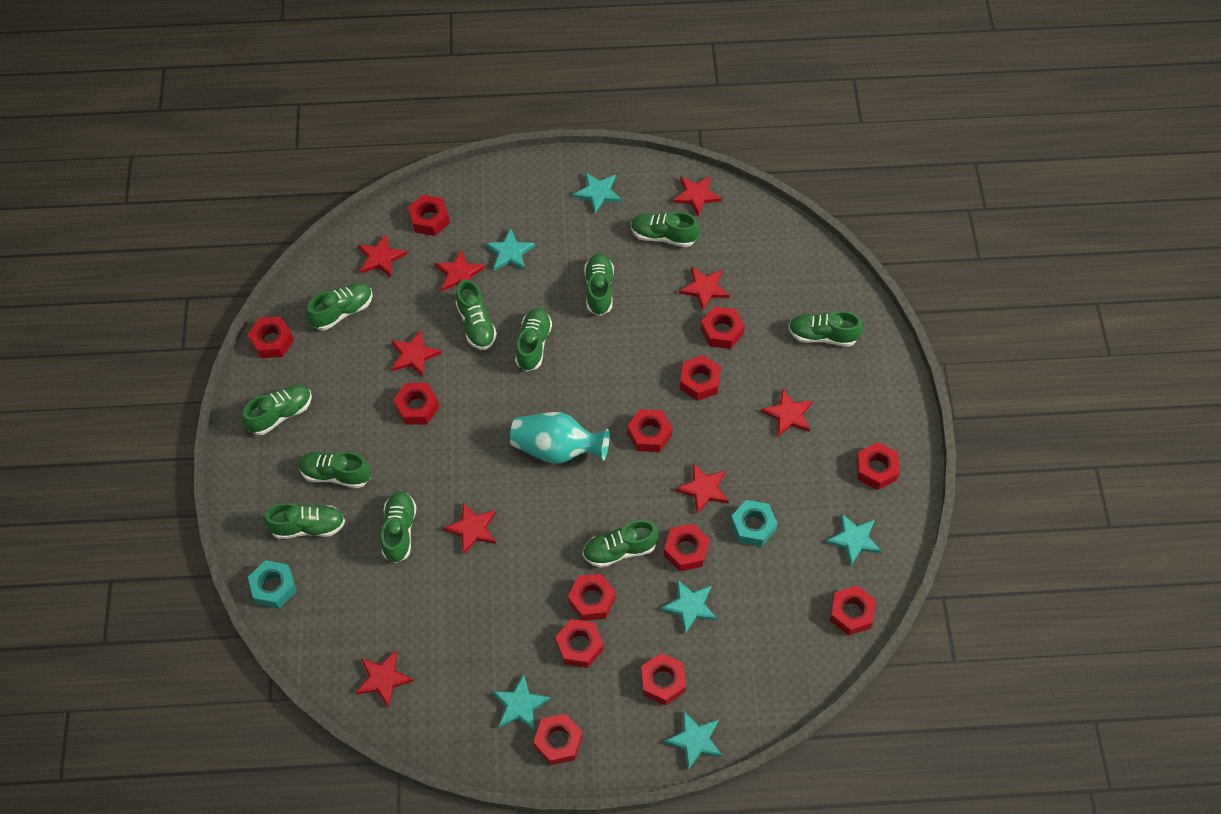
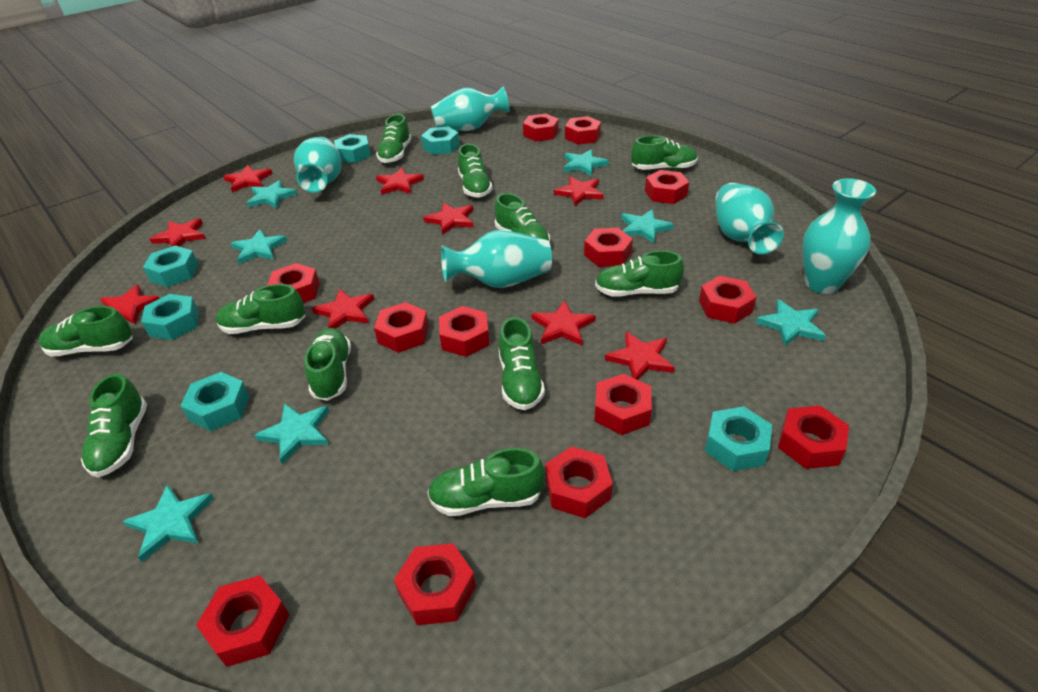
turquoise nut: 2 -> 6
turquoise star: 6 -> 7
turquoise vase: 1 -> 5

